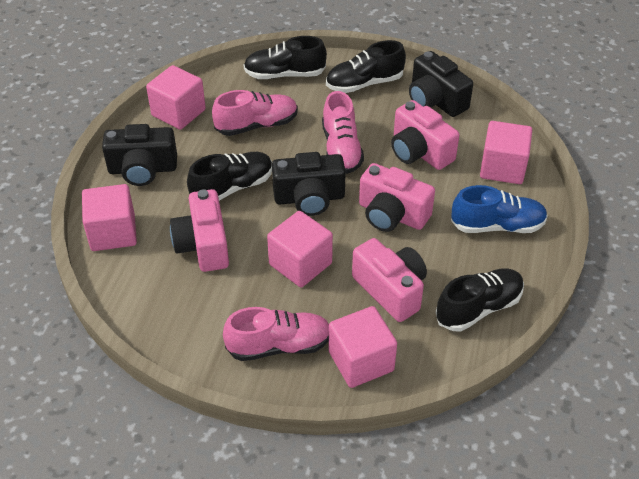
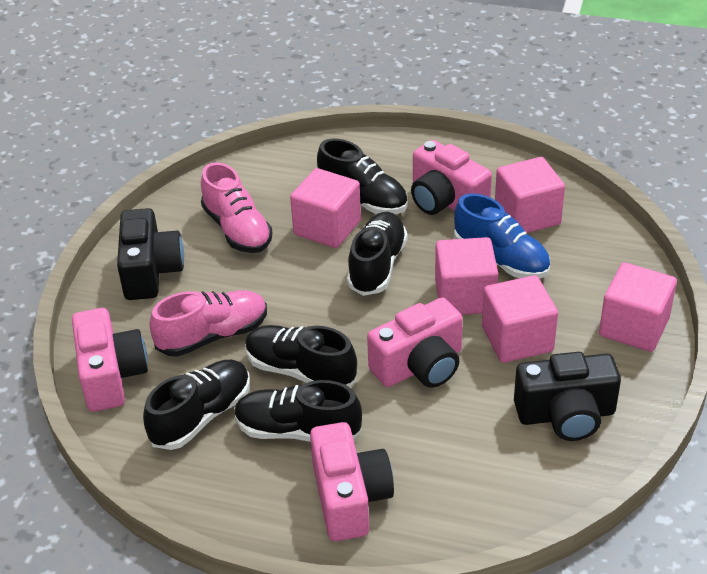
black camera: 3 -> 2
black shoe: 4 -> 5
pink shoe: 3 -> 2

